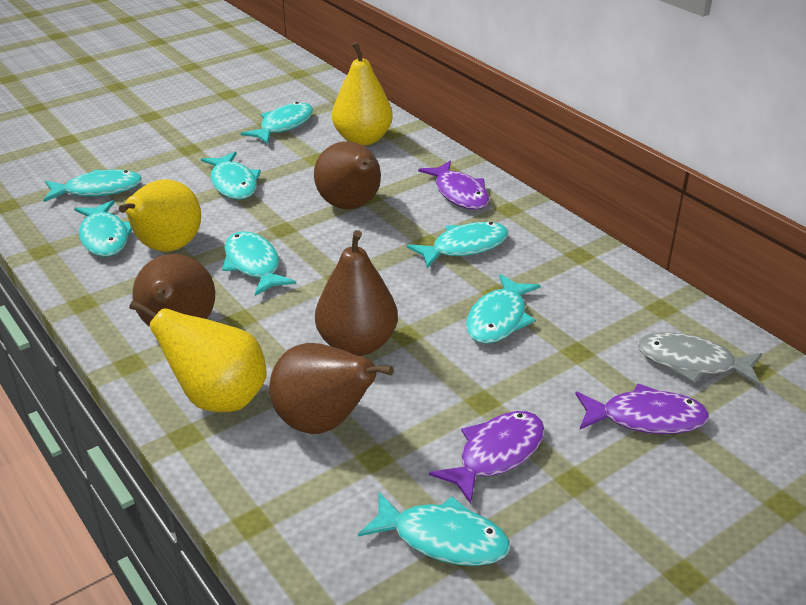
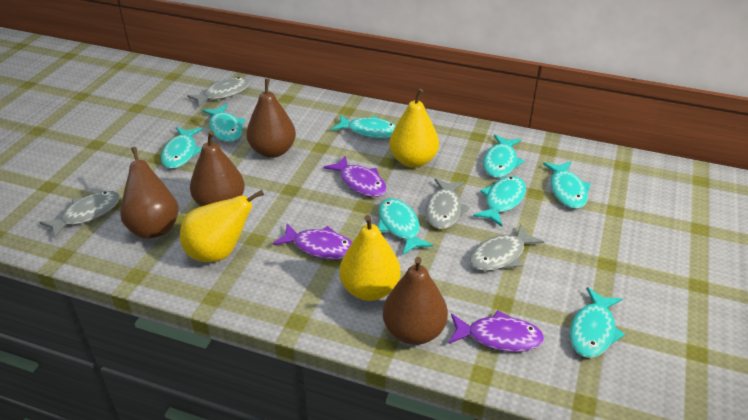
grey fish: 1 -> 4

